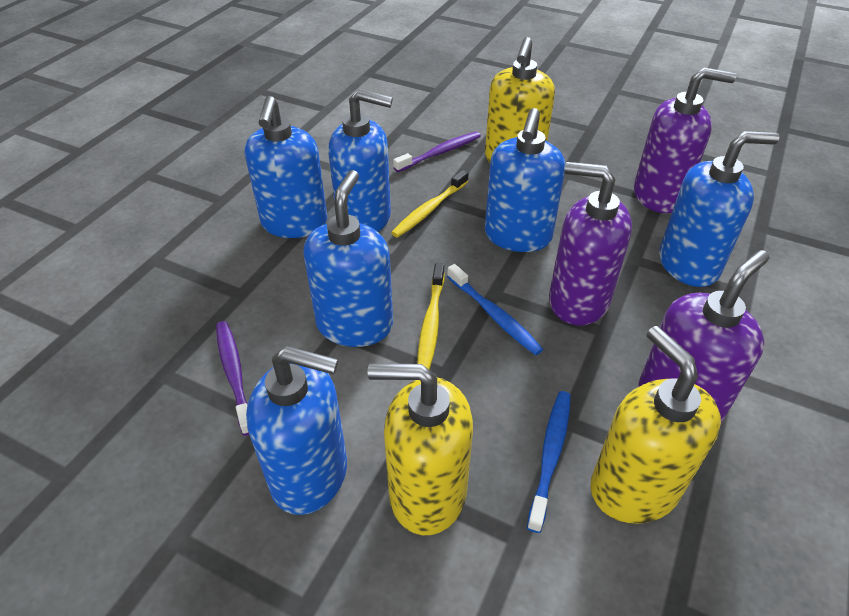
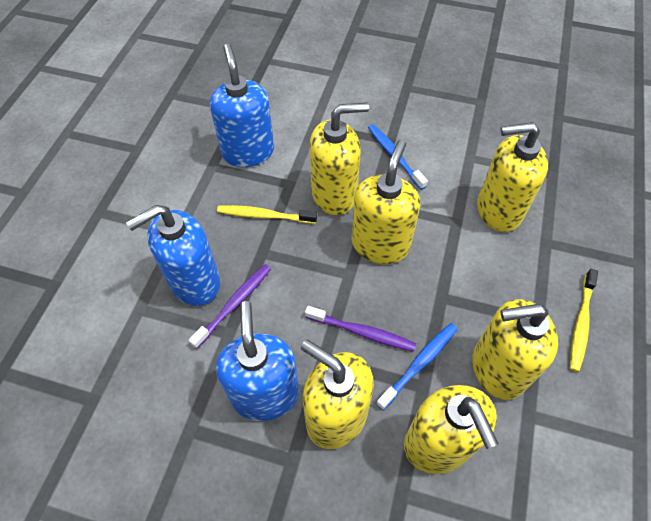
blue soap dispenser: 6 -> 3
purple soap dispenser: 3 -> 0
yellow soap dispenser: 3 -> 6

